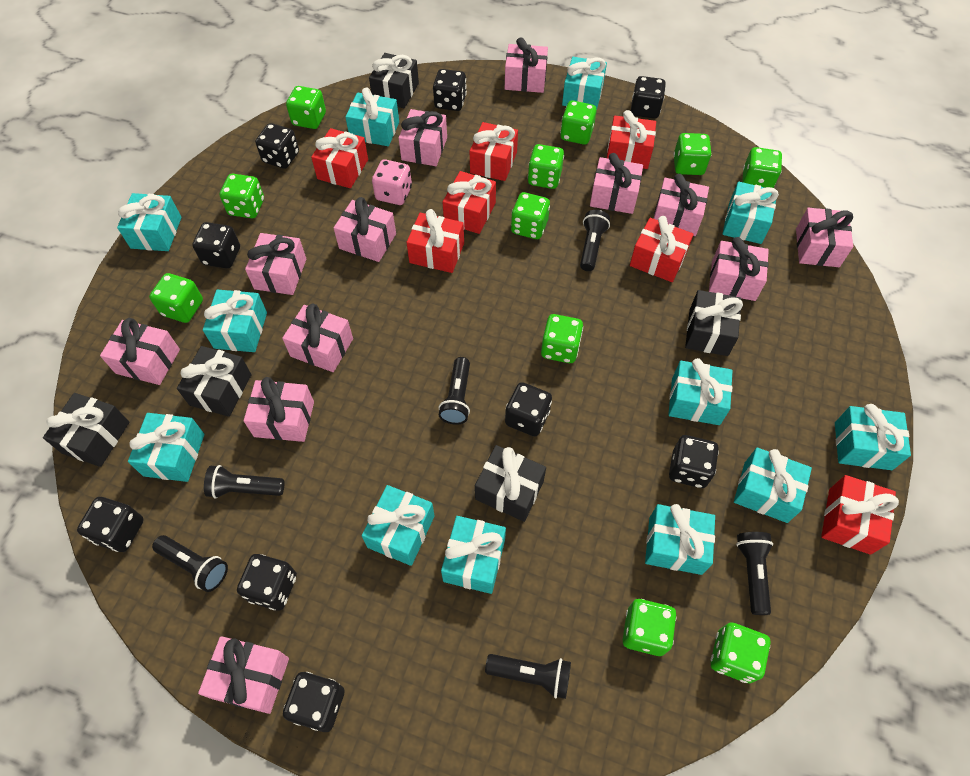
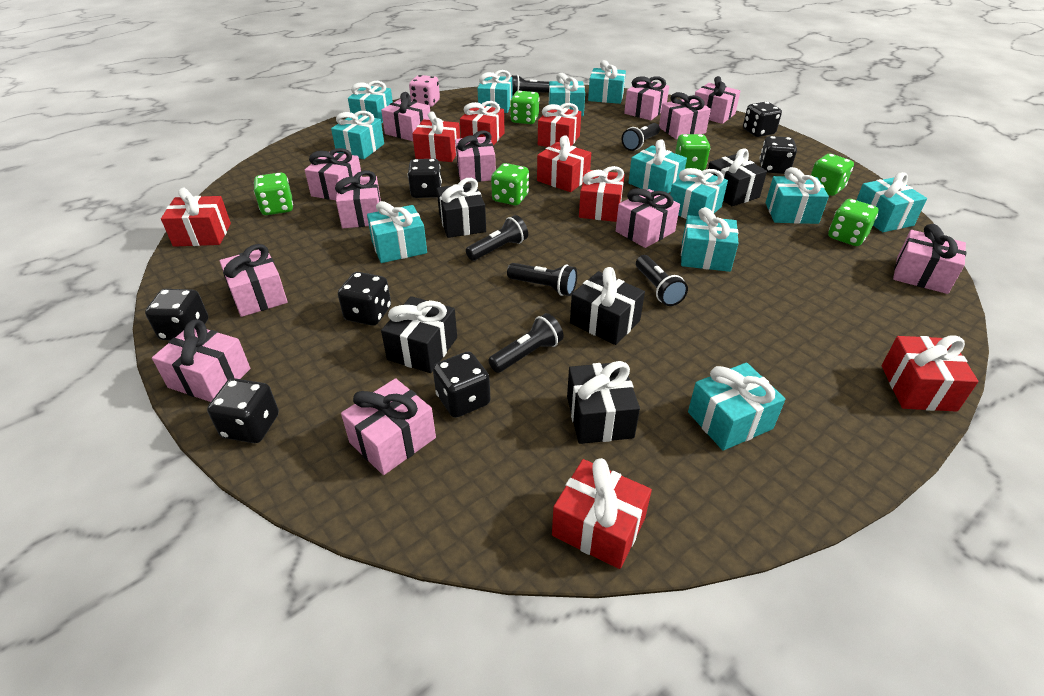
black dice: 9 -> 7
green dice: 11 -> 6
red gift: 7 -> 8

